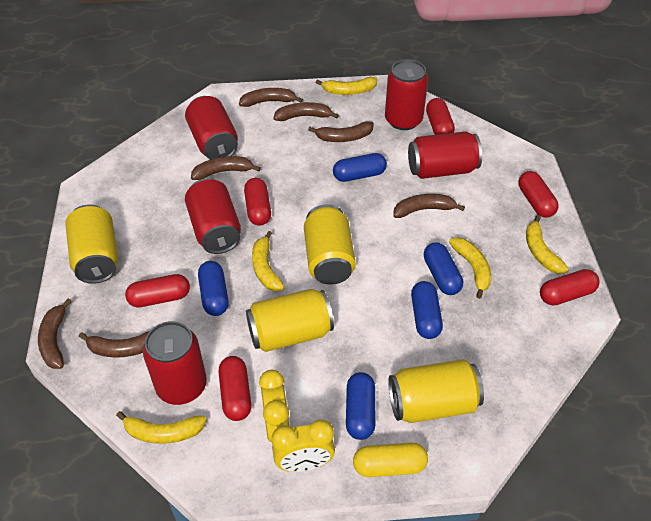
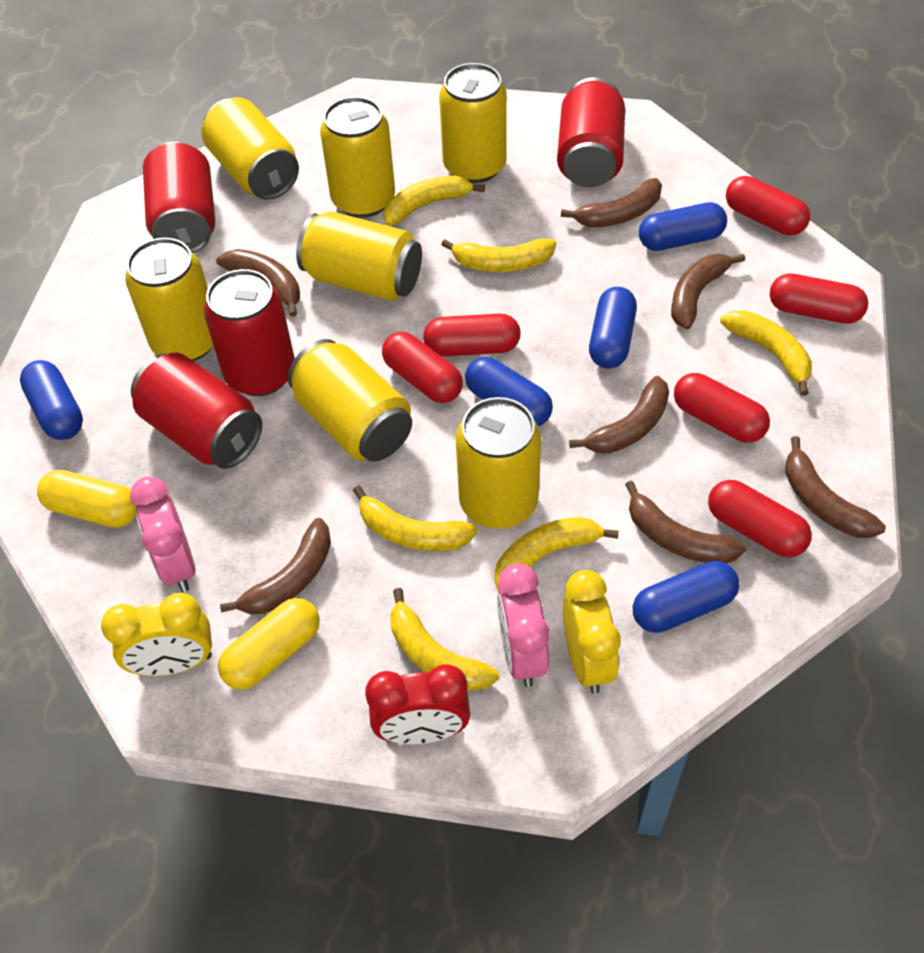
pink clock: 0 -> 2
red can: 5 -> 4
red clock: 0 -> 1
yellow banana: 5 -> 6
yellow can: 4 -> 7
yellow capsule: 1 -> 2

